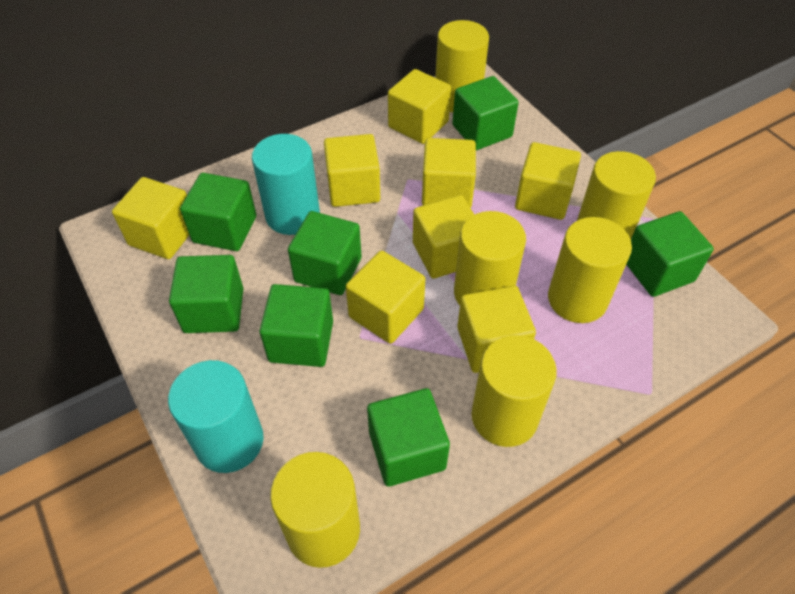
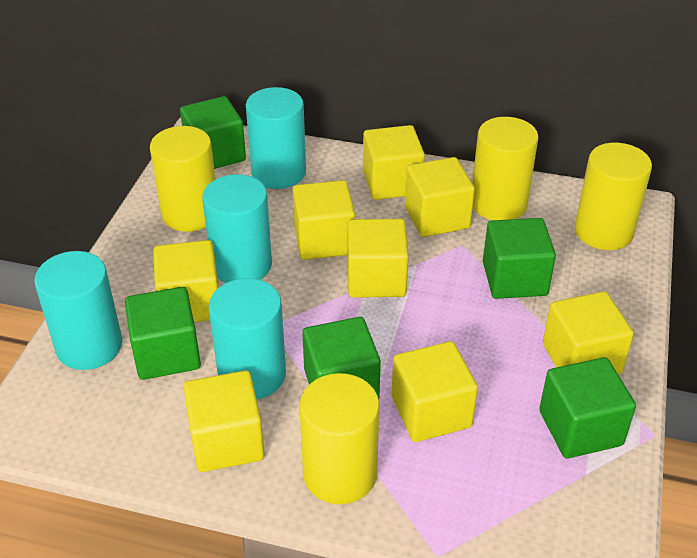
green cube: 7 -> 5
turquoise cylinder: 2 -> 4
yellow cylinder: 6 -> 4

